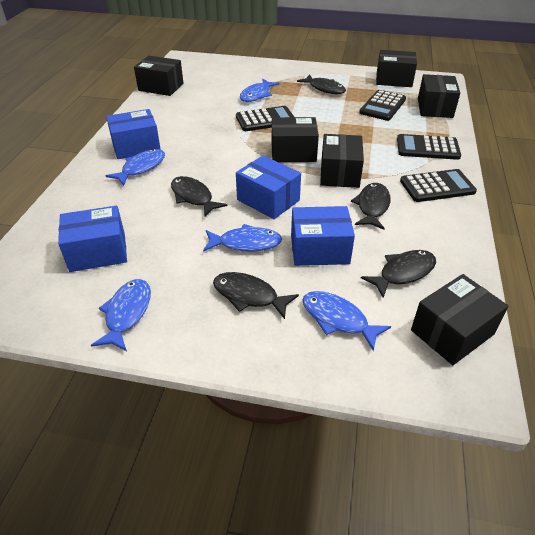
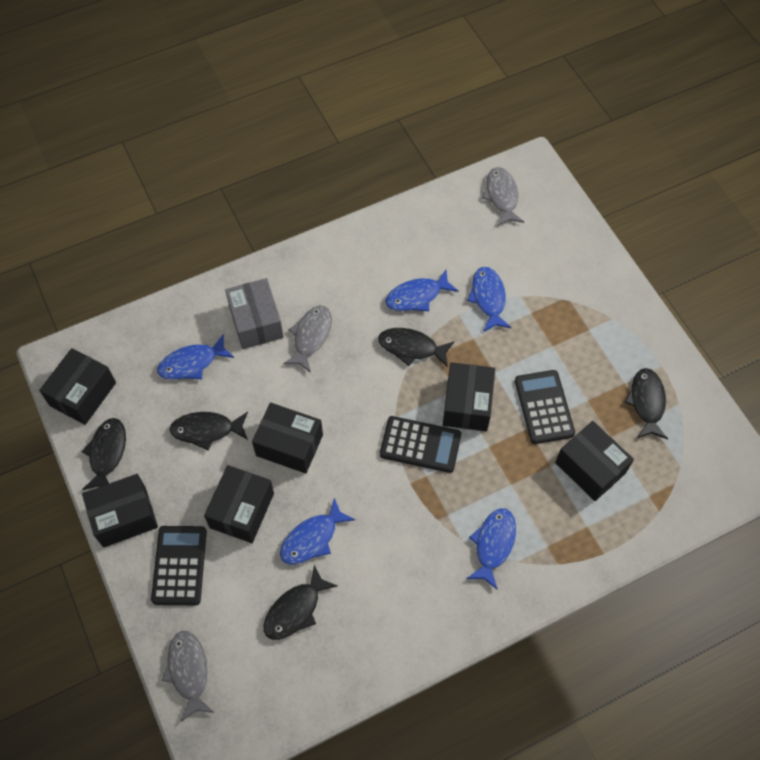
black calculator: 4 -> 3
blue box: 4 -> 0
grey box: 0 -> 1
grey fish: 0 -> 3

